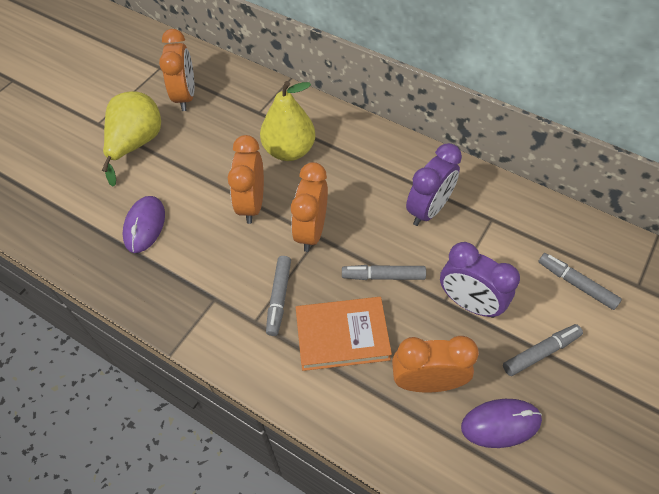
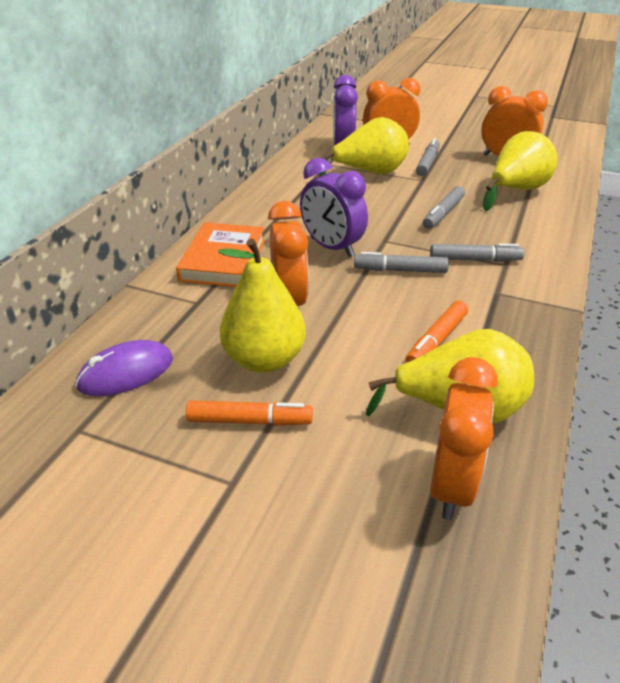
orange marker: 0 -> 2
purple mouse: 2 -> 1
yellow pear: 2 -> 4

